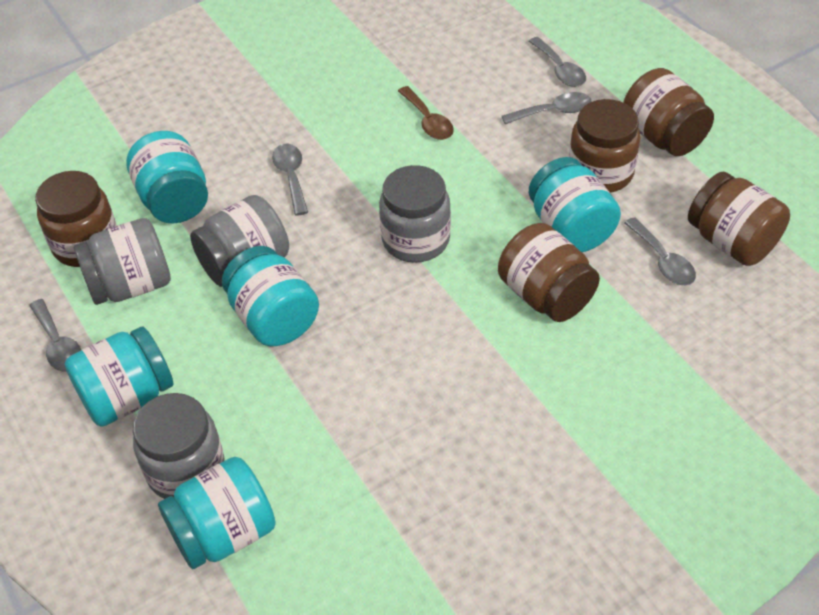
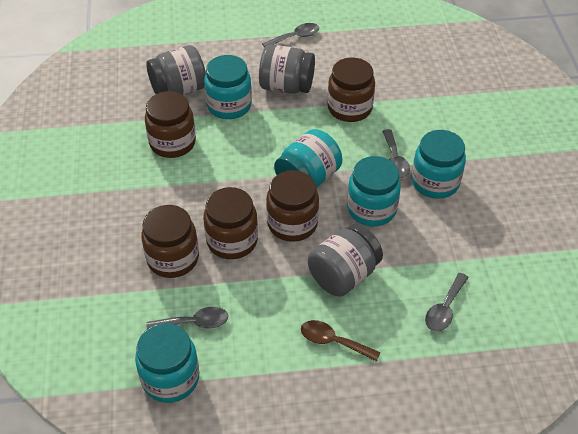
grey jar: 4 -> 3
grey spoon: 5 -> 4

